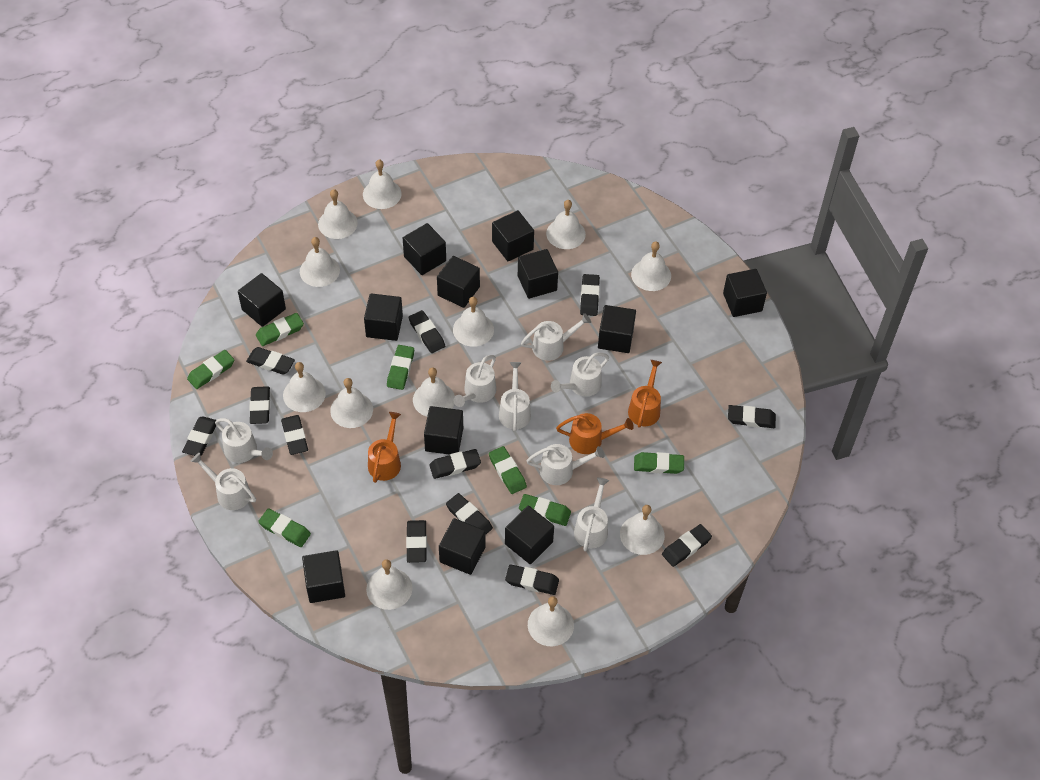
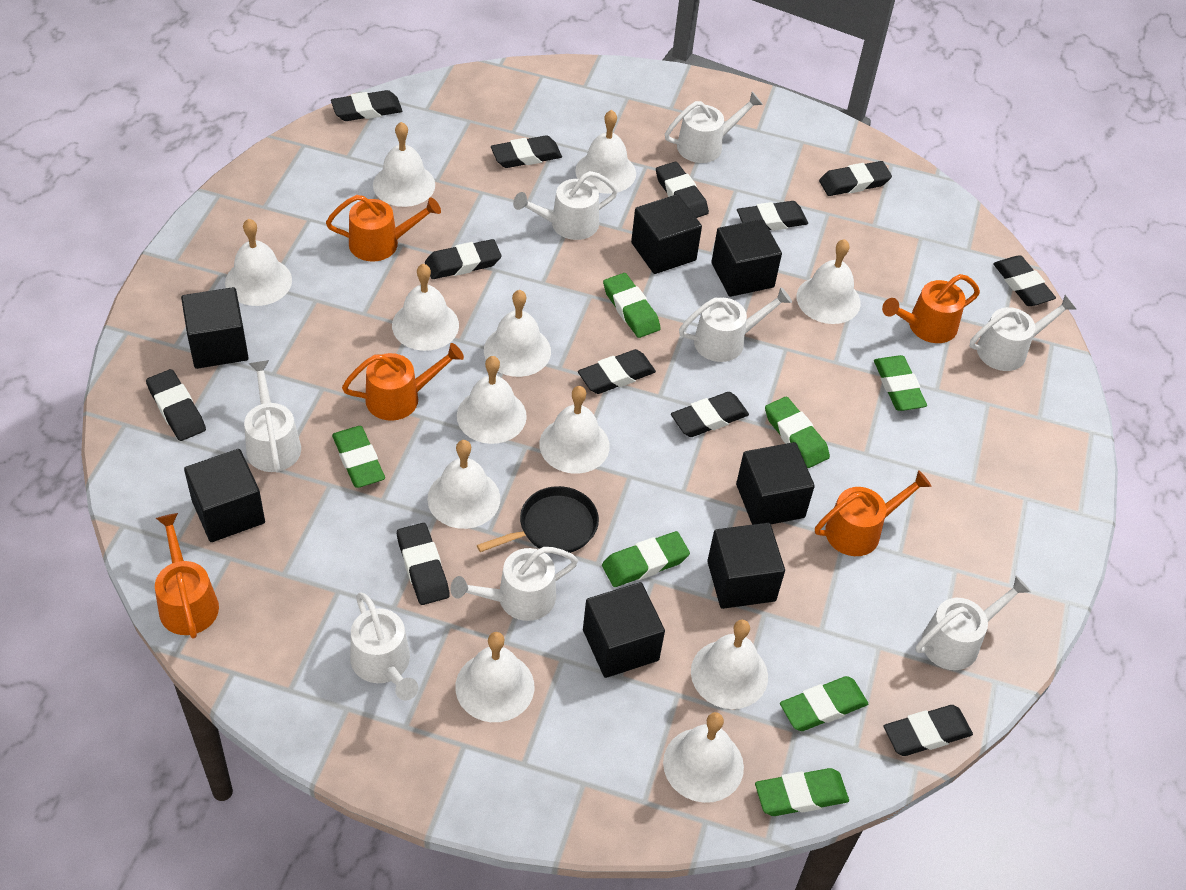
black cube: 12 -> 7
black pan: 0 -> 1
orange watering can: 3 -> 5

